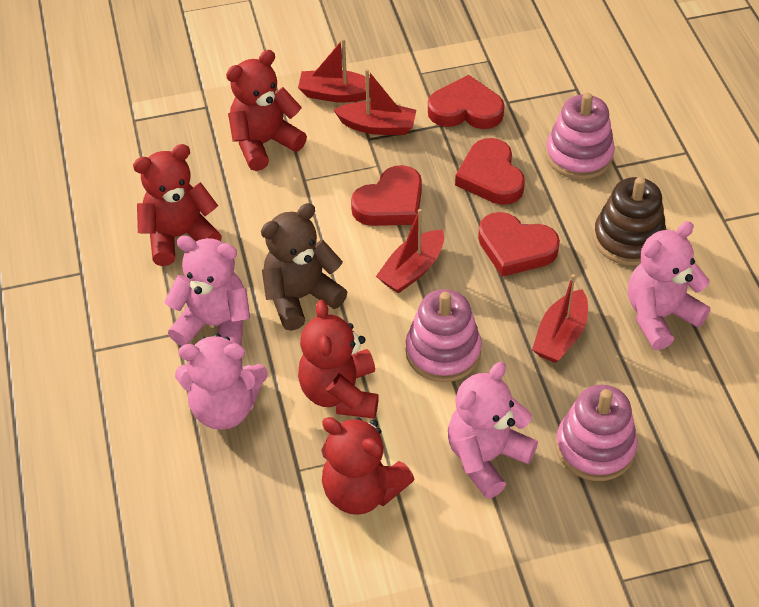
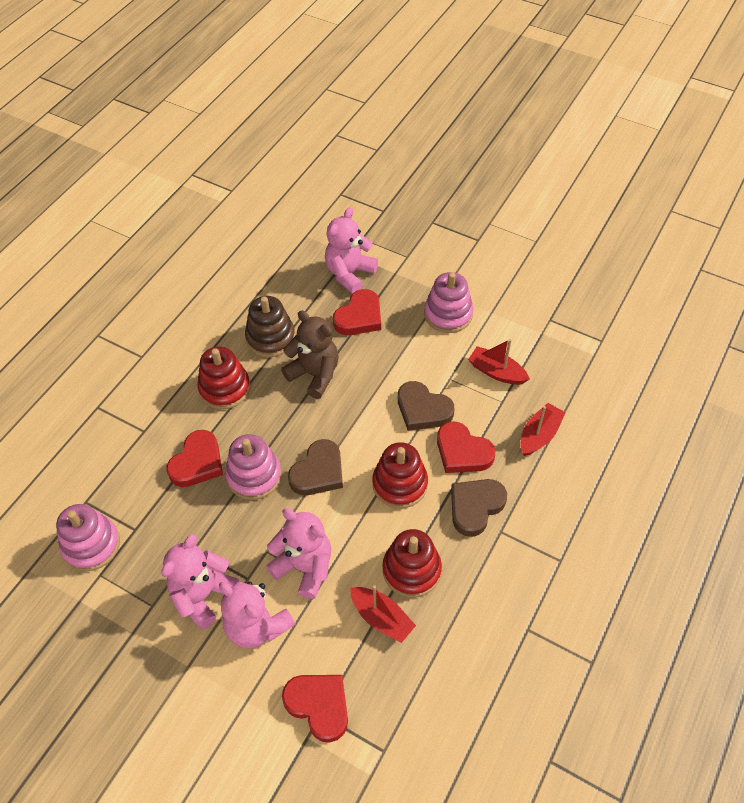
brown heart: 0 -> 3
red boat: 4 -> 3
red stacking toy: 0 -> 3
red teddy bear: 4 -> 0

